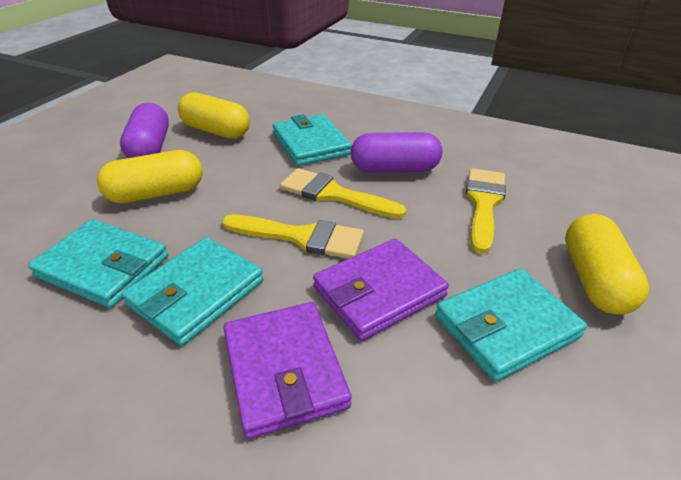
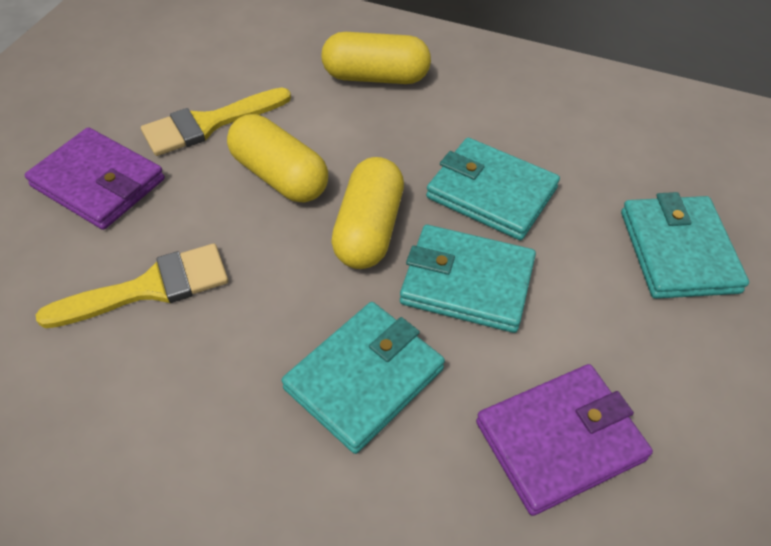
purple capsule: 2 -> 0
yellow brush: 3 -> 2

